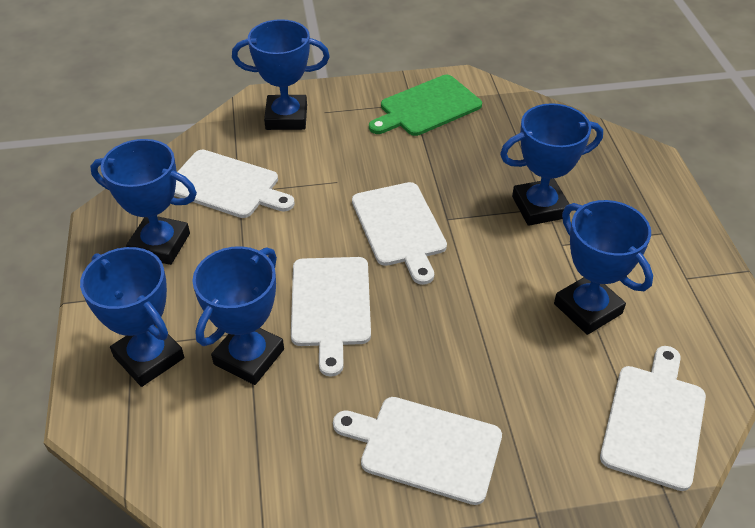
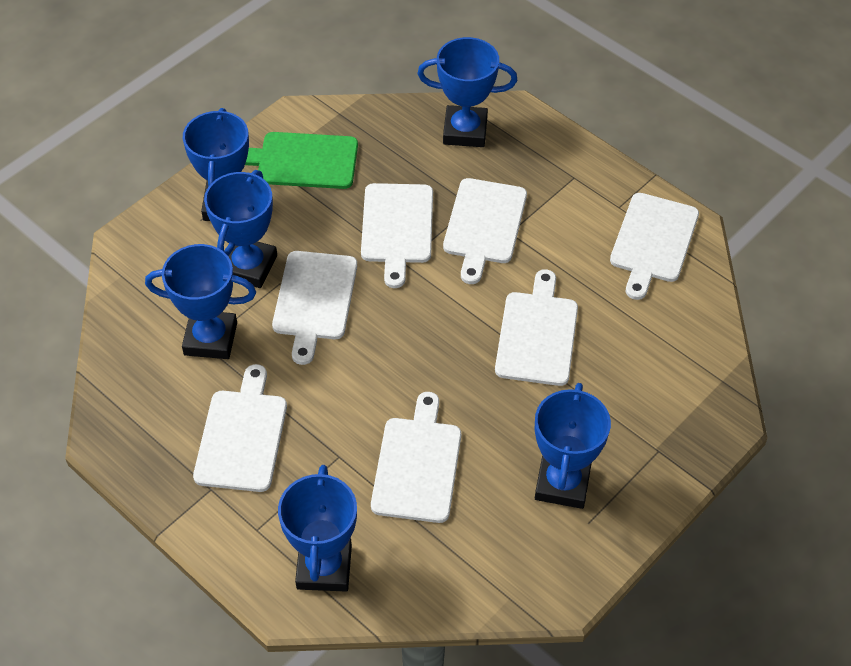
white cutting board: 5 -> 7

